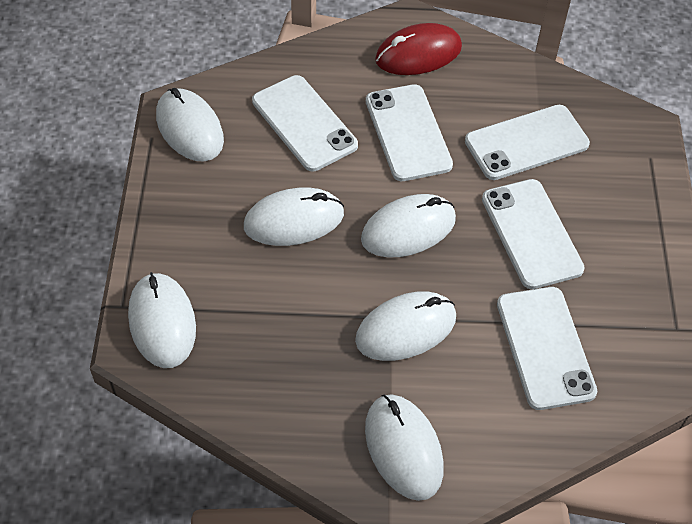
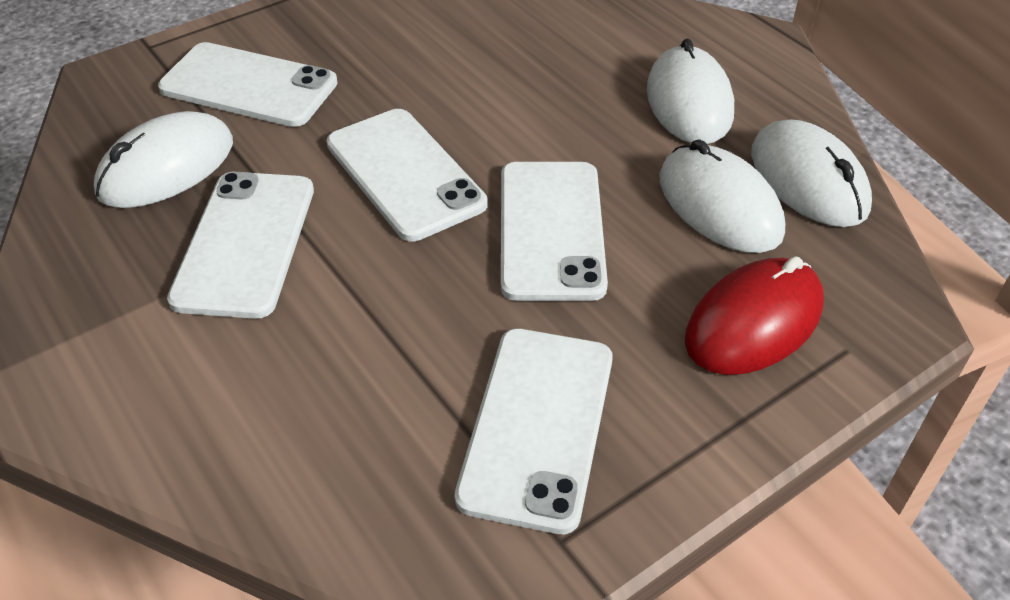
white mouse: 6 -> 4

